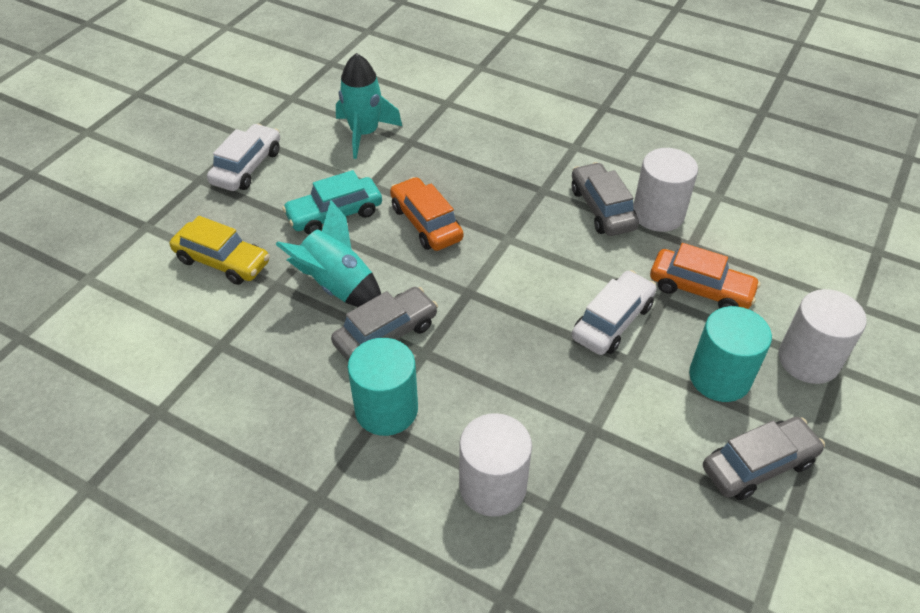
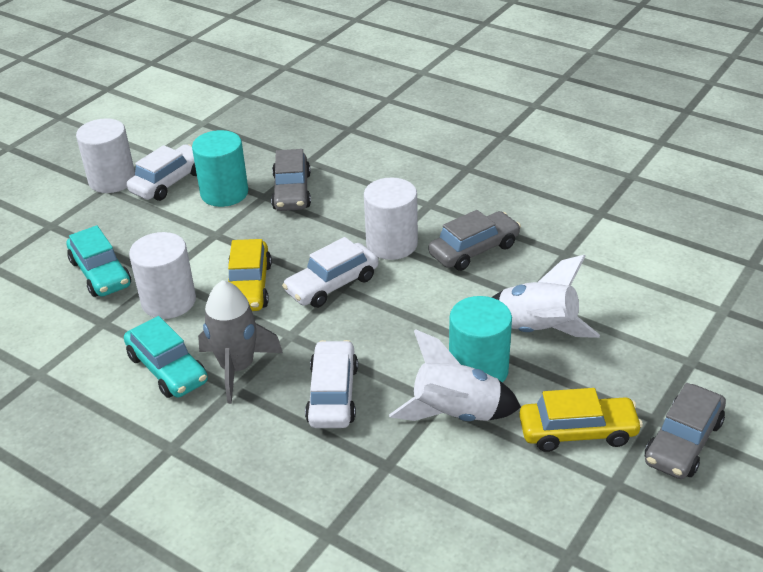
grey rocket: 0 -> 1
orange car: 2 -> 0
turquoise car: 1 -> 2
turquoise rocket: 2 -> 0
white car: 2 -> 3
white rocket: 0 -> 2
yellow car: 1 -> 2

